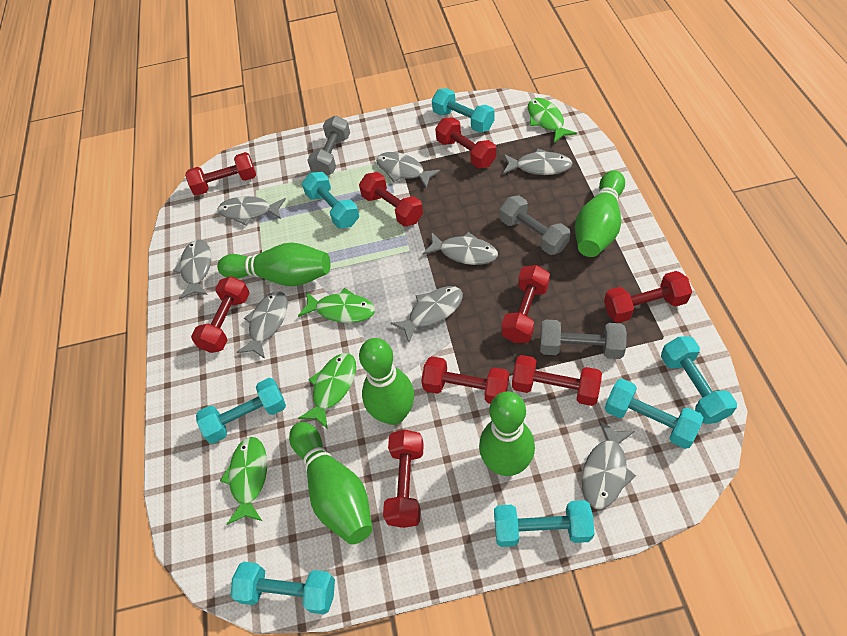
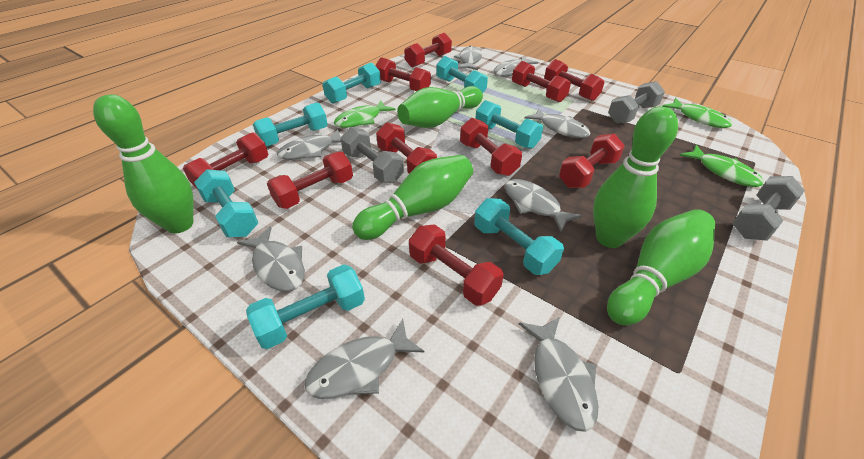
green fish: 4 -> 3
red dumbbell: 9 -> 10

